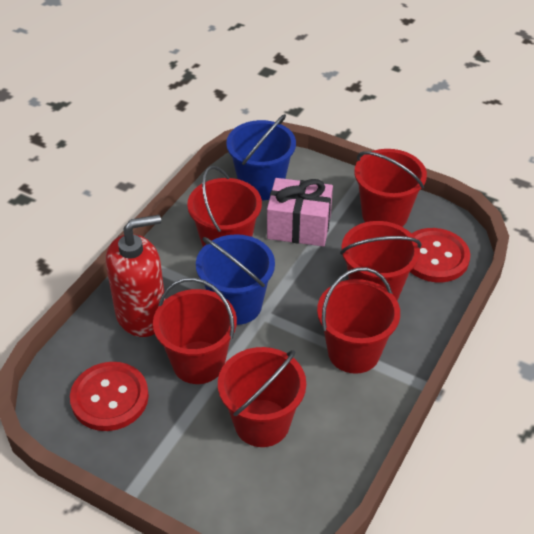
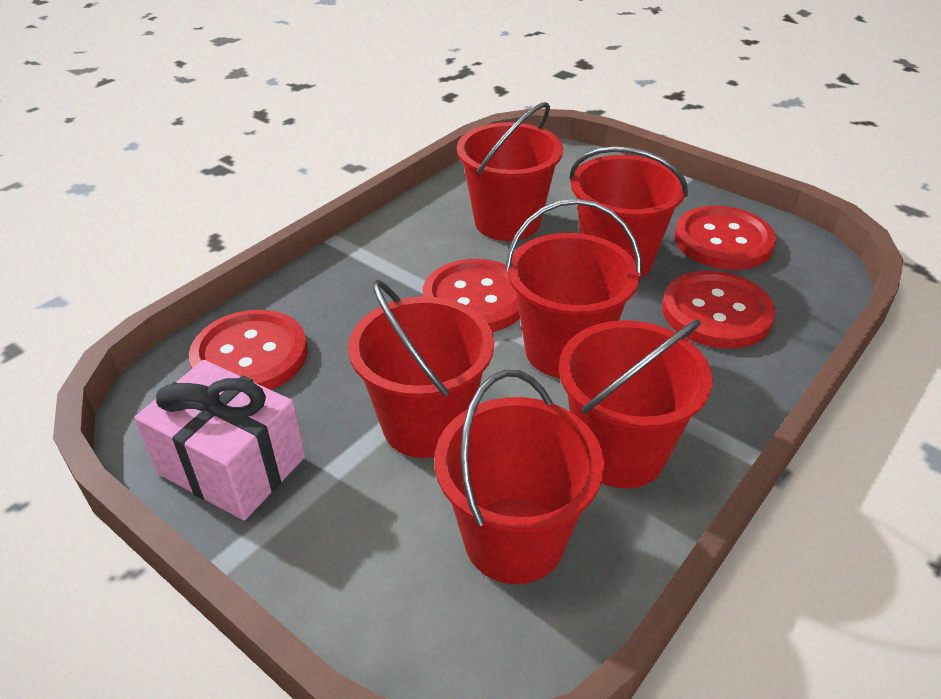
blue bucket: 2 -> 0
red button: 2 -> 4
red soap dispenser: 1 -> 0

